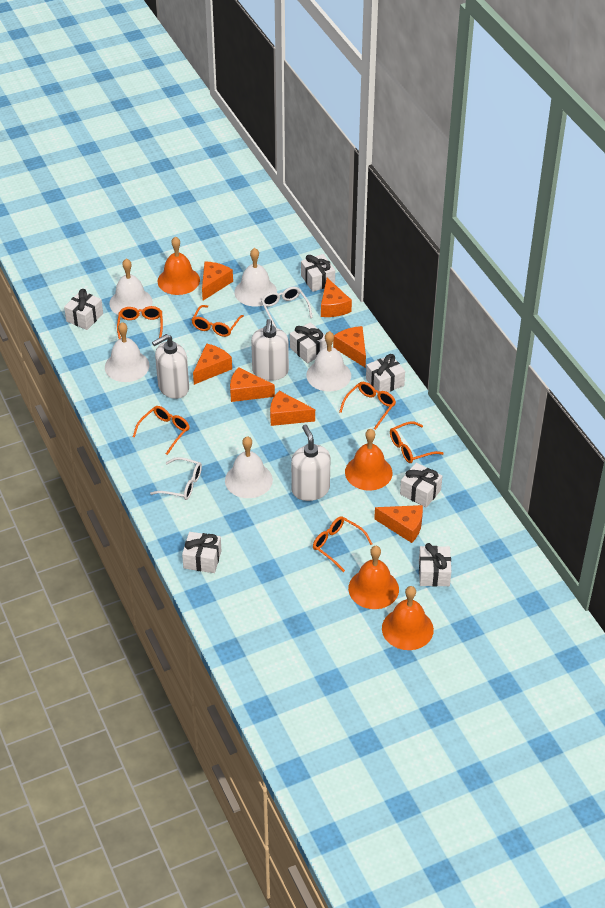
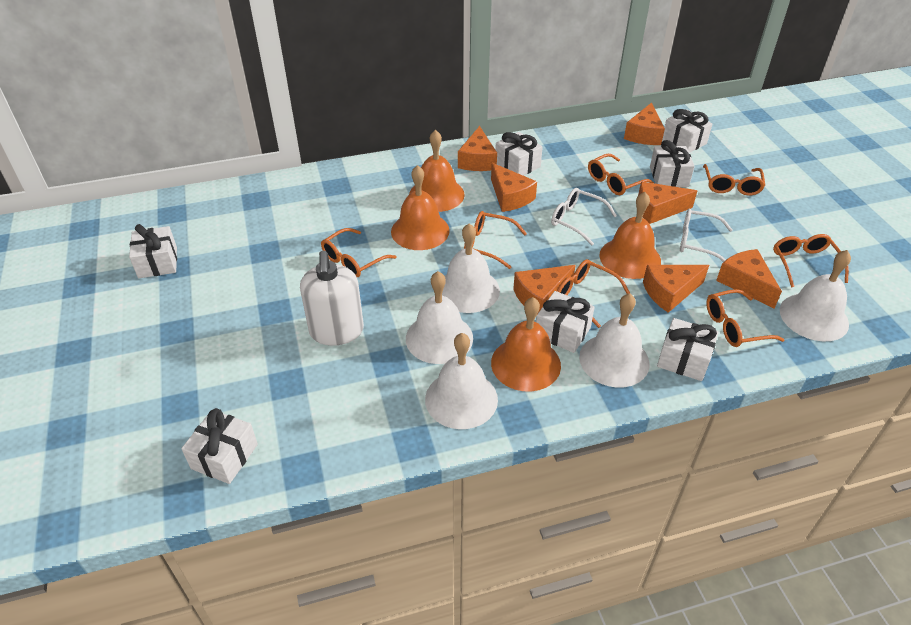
orange glasses: 6 -> 7
white soap dispenser: 3 -> 1

